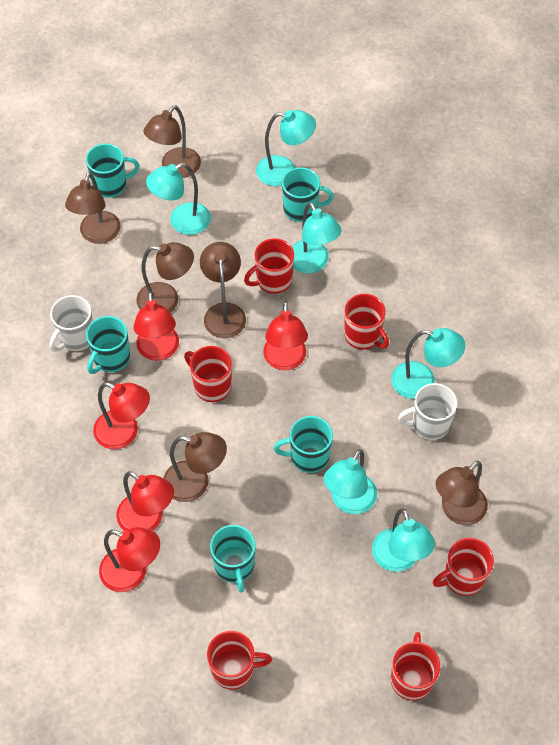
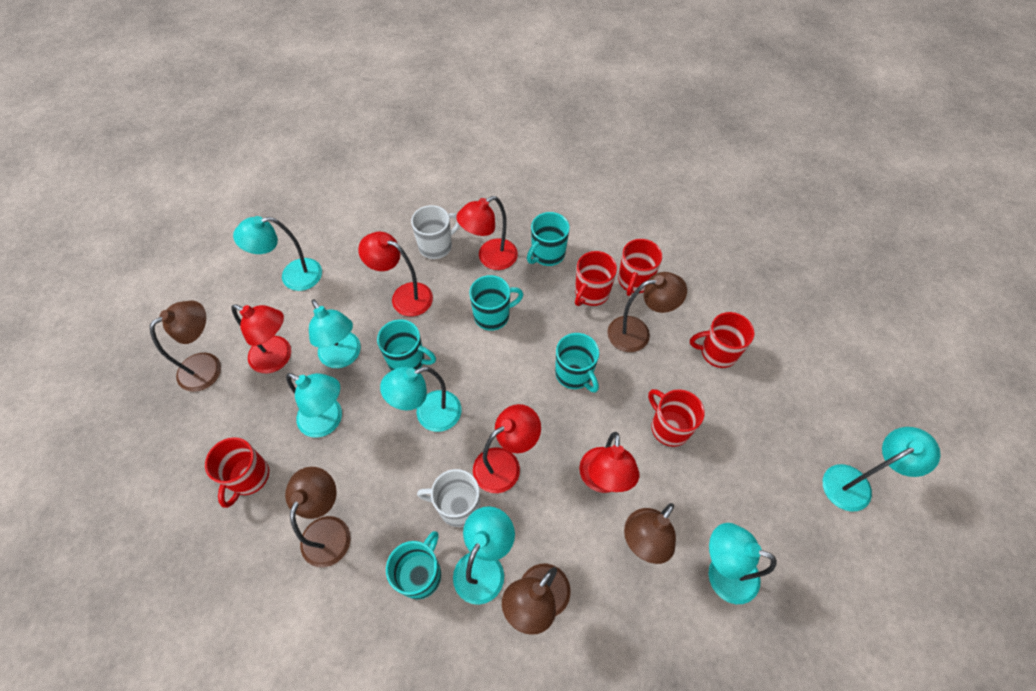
brown lamp: 6 -> 5
red mug: 6 -> 5
turquoise lamp: 6 -> 7

